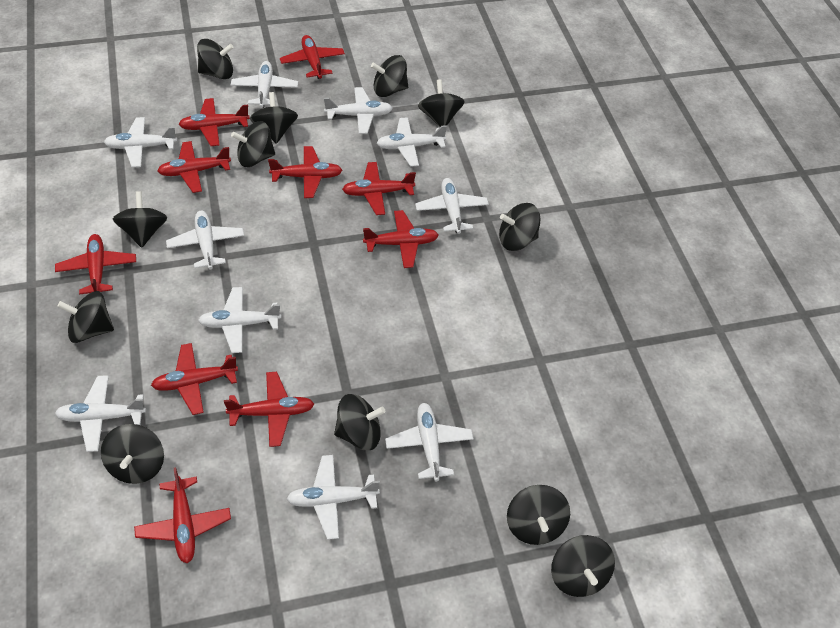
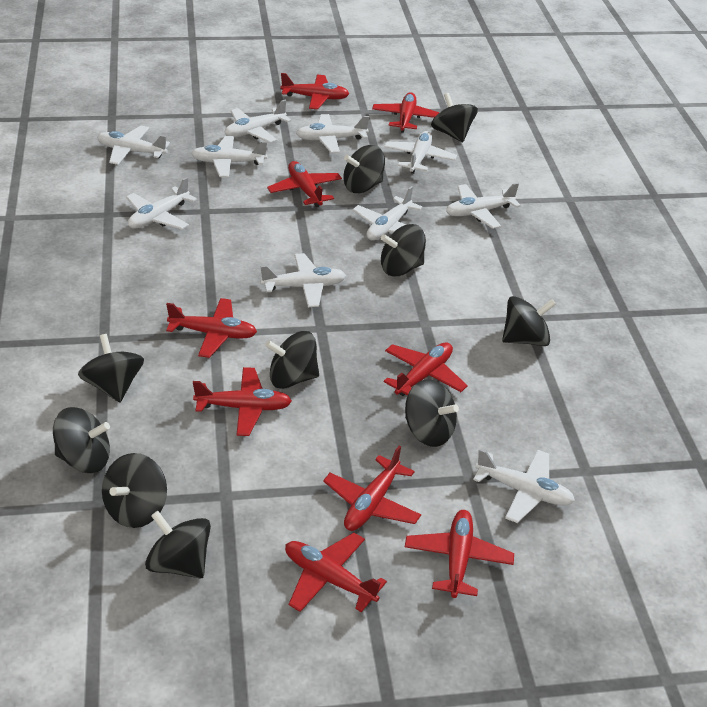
black spinning top: 12 -> 10
red plane: 10 -> 9

